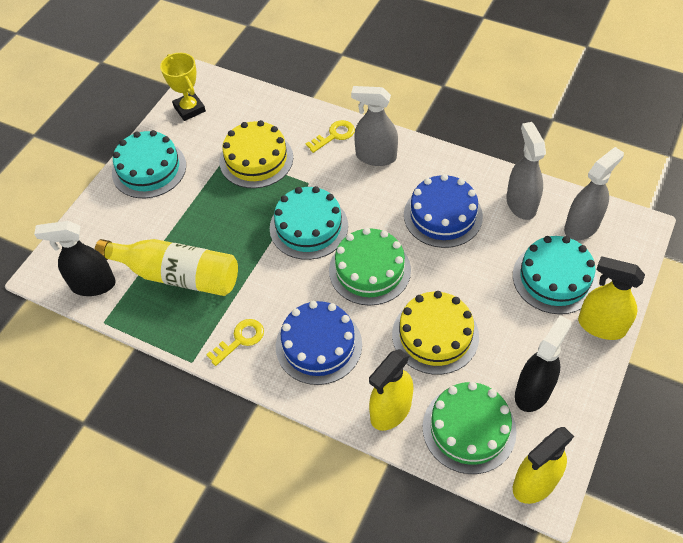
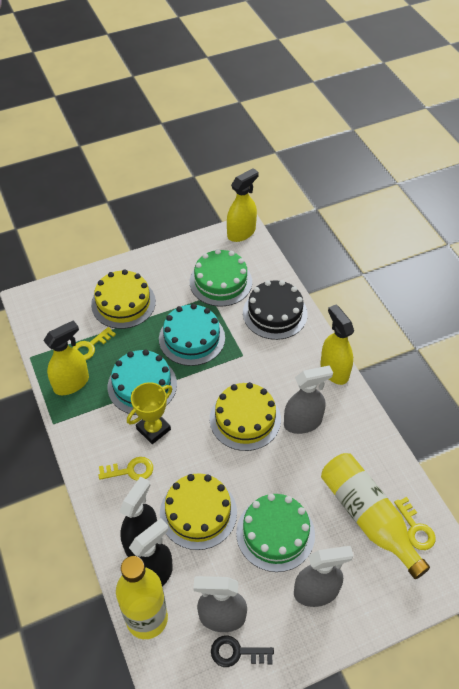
black cake: 0 -> 1
black key: 0 -> 1
blue cake: 2 -> 0
turquoise cake: 3 -> 2
yellow bottle: 1 -> 2
yellow cake: 2 -> 3
yellow key: 2 -> 3

